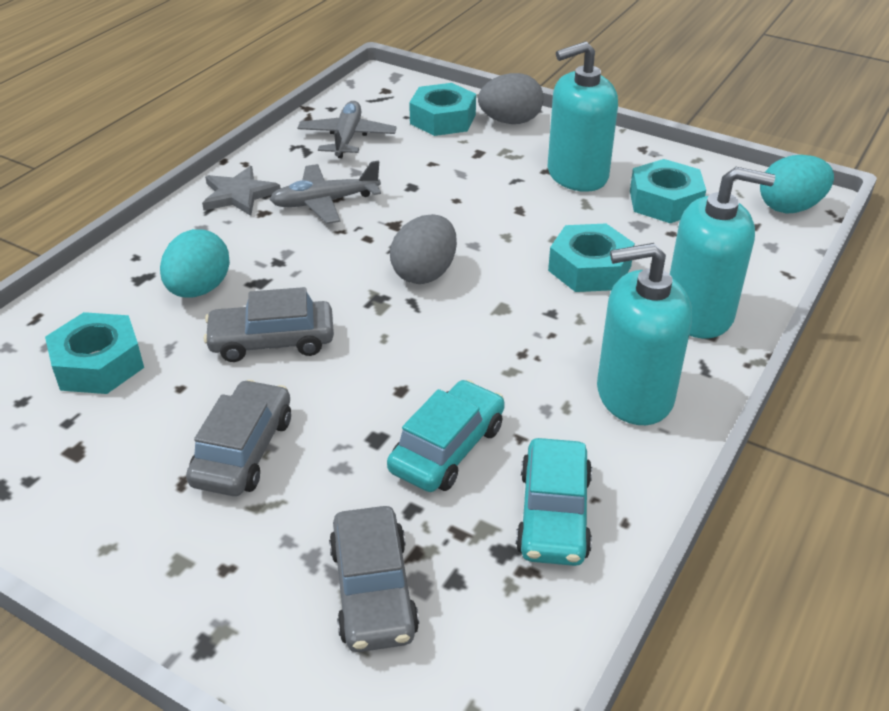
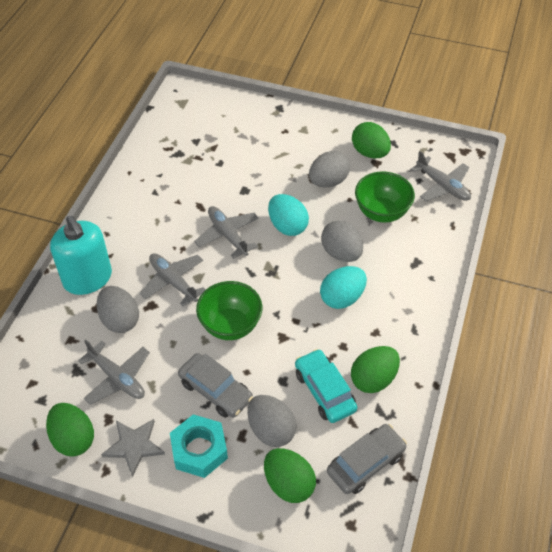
green bowl: 0 -> 2
green egg: 0 -> 4
grey car: 3 -> 2
grey egg: 2 -> 4
grey plane: 2 -> 4
turquoise car: 2 -> 1
turquoise nut: 4 -> 1
turquoise soap dispenser: 3 -> 1

